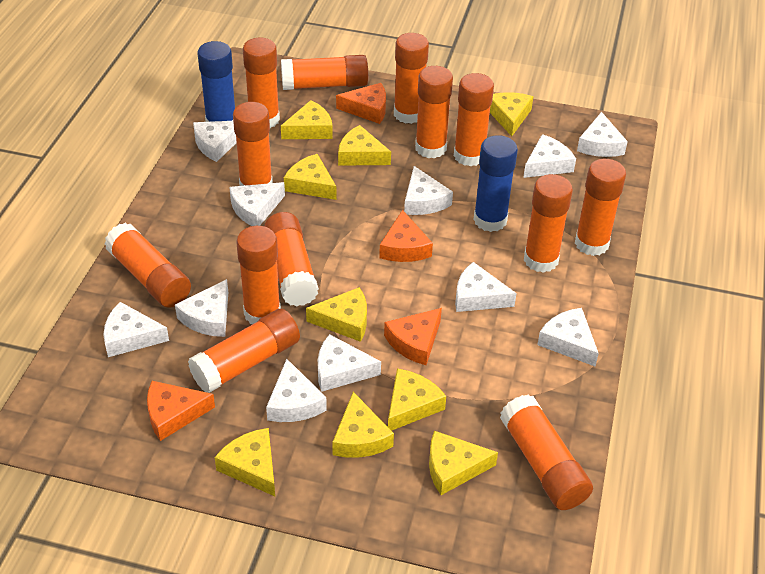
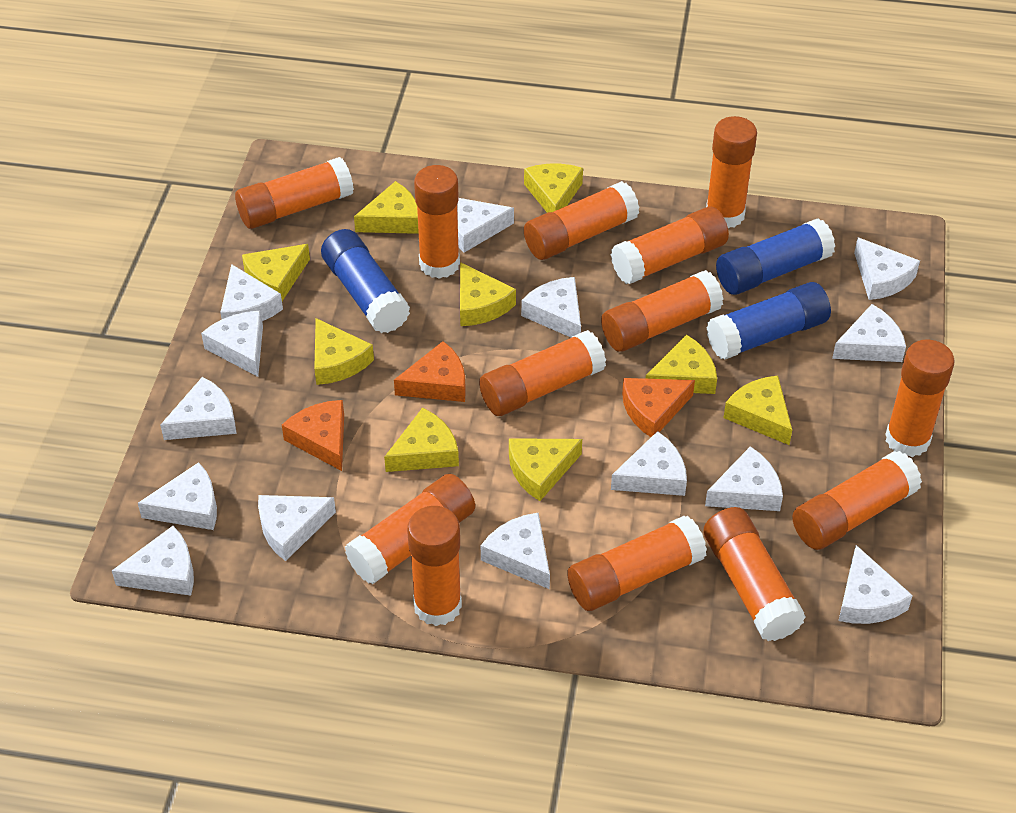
blue glue stick: 2 -> 3
orange cheese: 4 -> 3
white cheese: 11 -> 14

